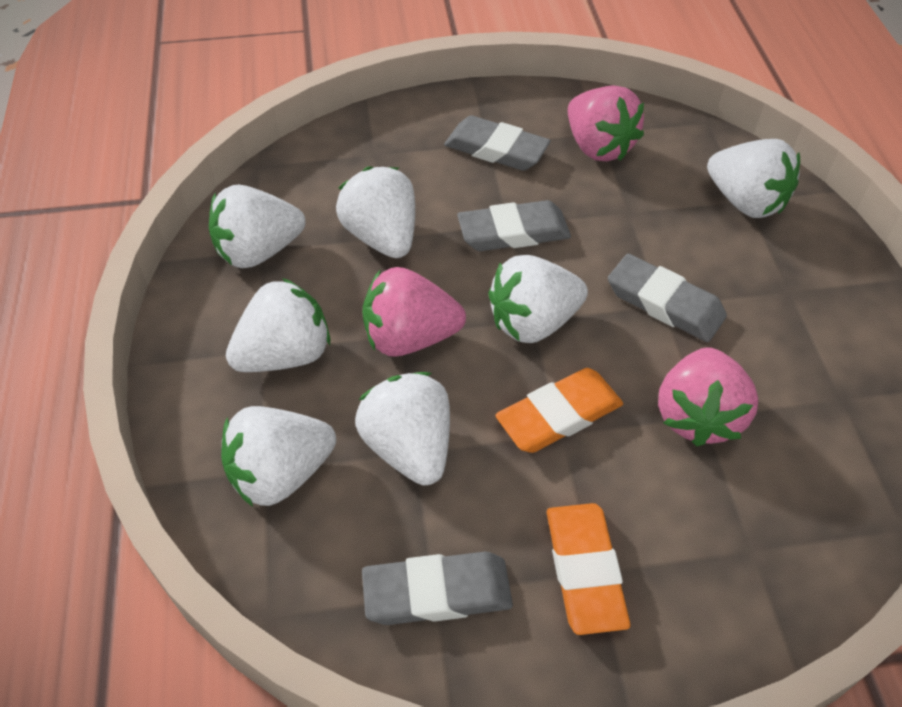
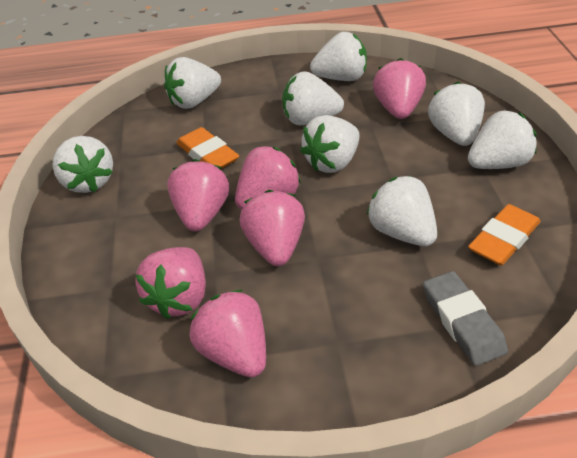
grey eraser: 4 -> 1
pink strawberry: 3 -> 6
white strawberry: 7 -> 8

